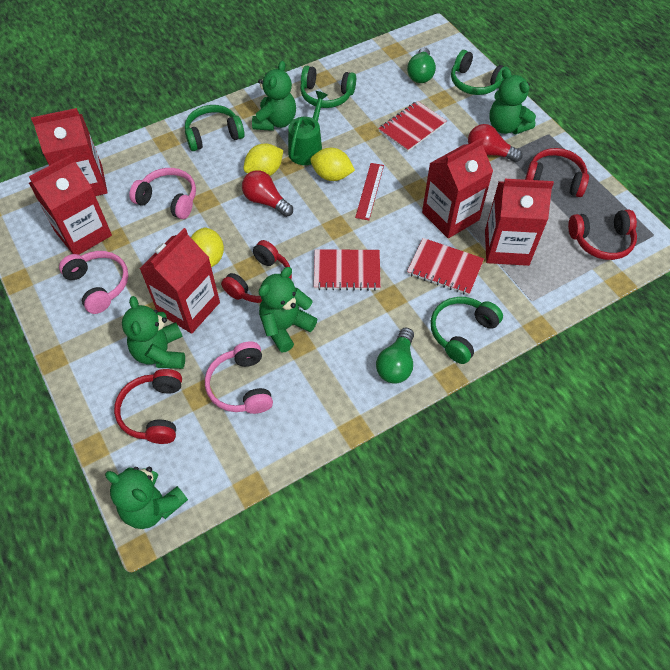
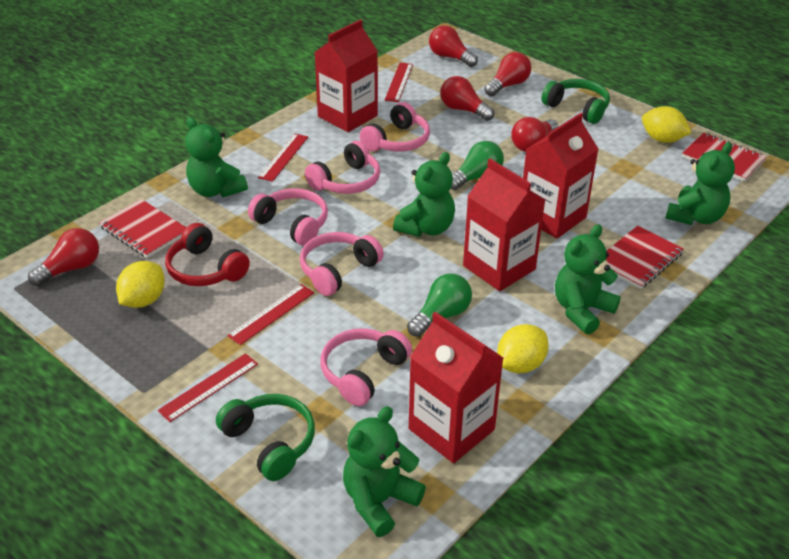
green headphones: 4 -> 2
green watering can: 1 -> 0
pink headphones: 3 -> 5
red carton: 5 -> 4
red headphones: 4 -> 1
red light bulb: 2 -> 5
red ruler: 1 -> 4

